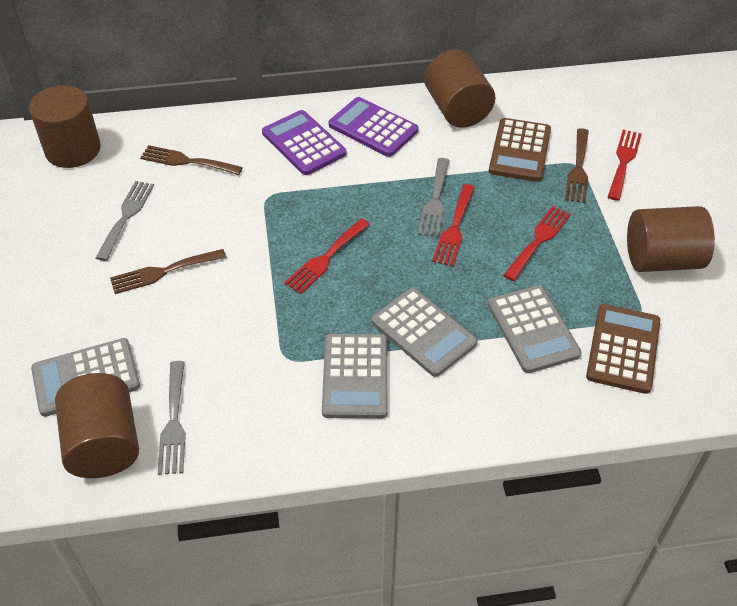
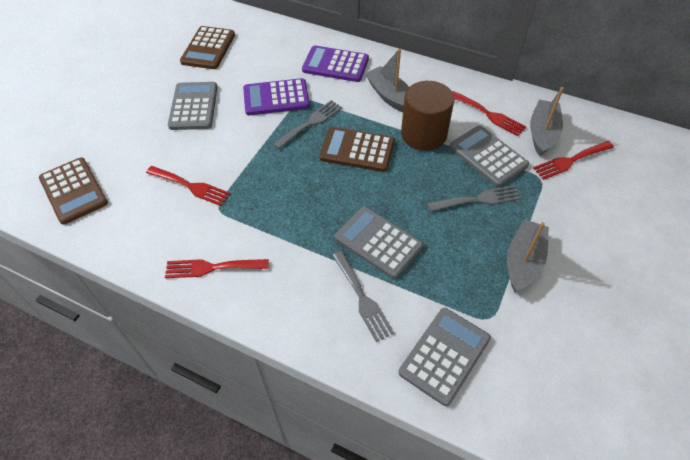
brown calculator: 2 -> 3
brown cylinder: 4 -> 1
brown fork: 3 -> 0
grey boat: 0 -> 3

